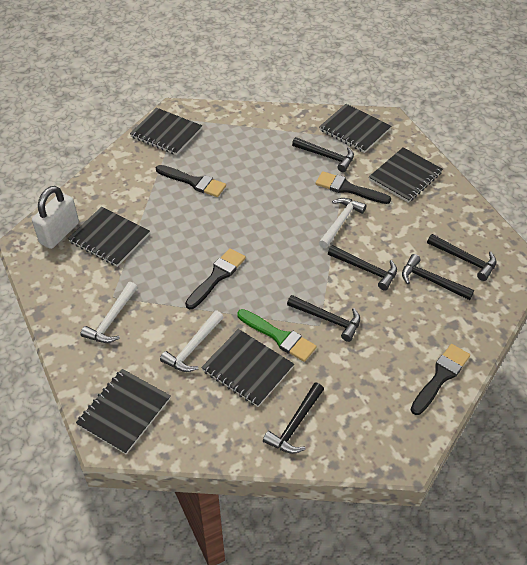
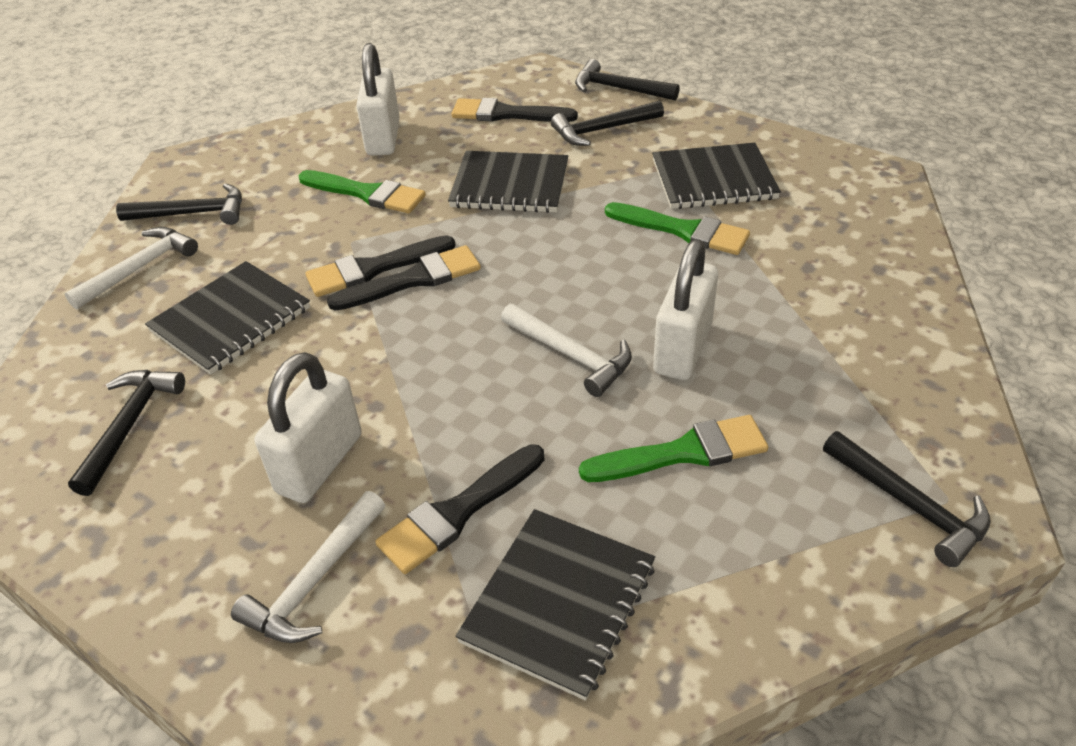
black hammer: 6 -> 5
black notebook: 6 -> 4
green brush: 1 -> 3
white padlock: 1 -> 3

